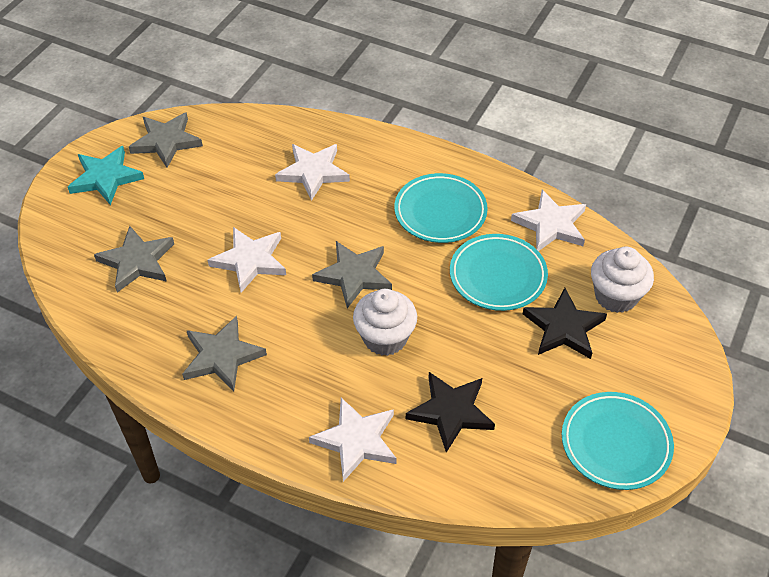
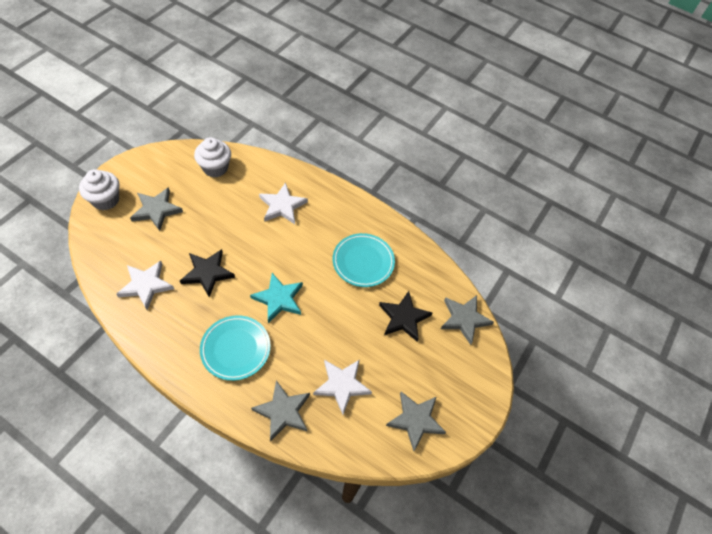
turquoise plate: 3 -> 2
white star: 4 -> 3

